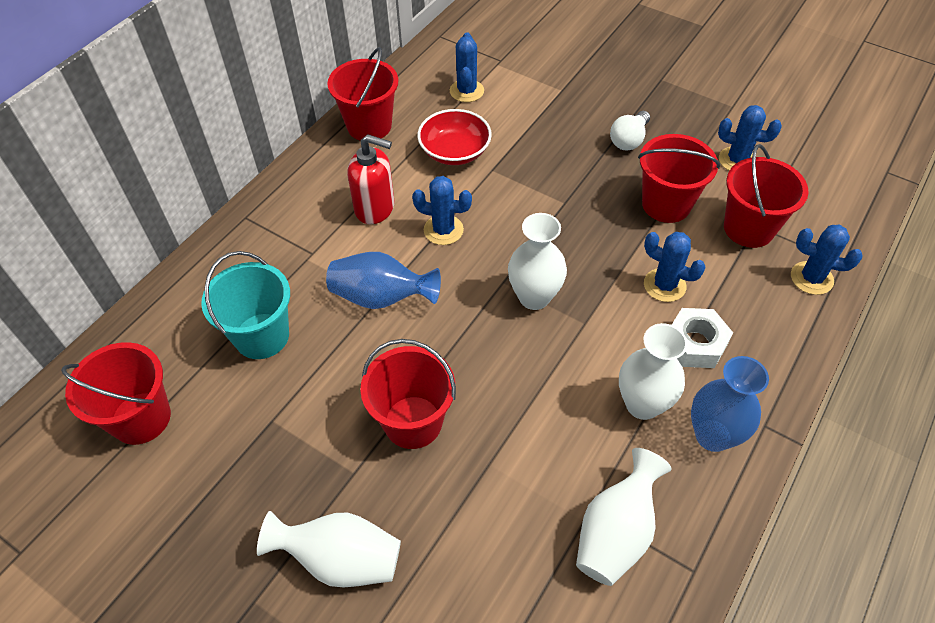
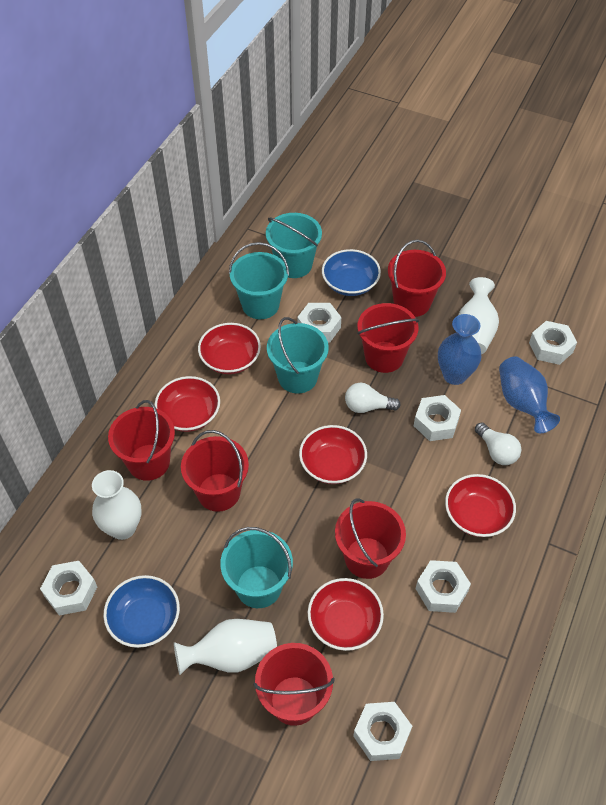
blue bowl: 0 -> 2
blue cactus: 5 -> 0
red bowl: 1 -> 5
red bucket: 5 -> 6
red soap dispenser: 1 -> 0
turquoise bucket: 1 -> 4
white light bulb: 1 -> 2
white nut: 1 -> 6
white vase: 4 -> 3

